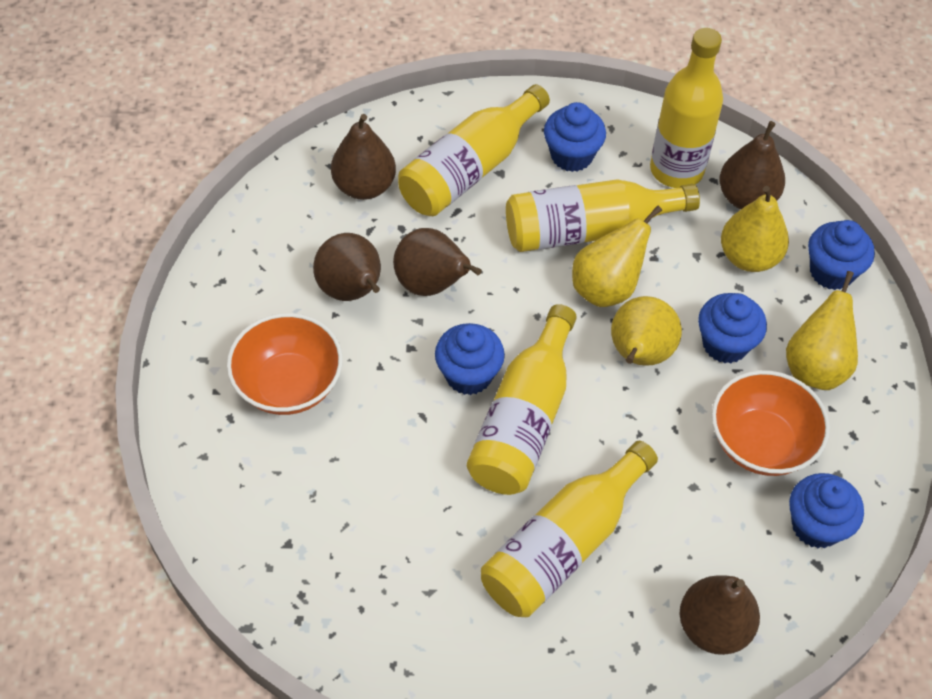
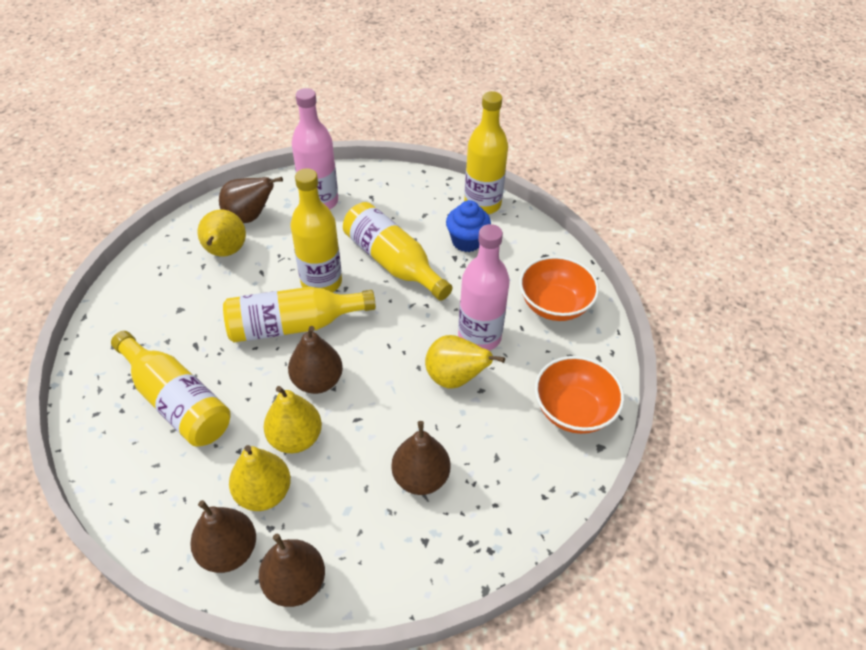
blue cupcake: 5 -> 1
pink bottle: 0 -> 2

